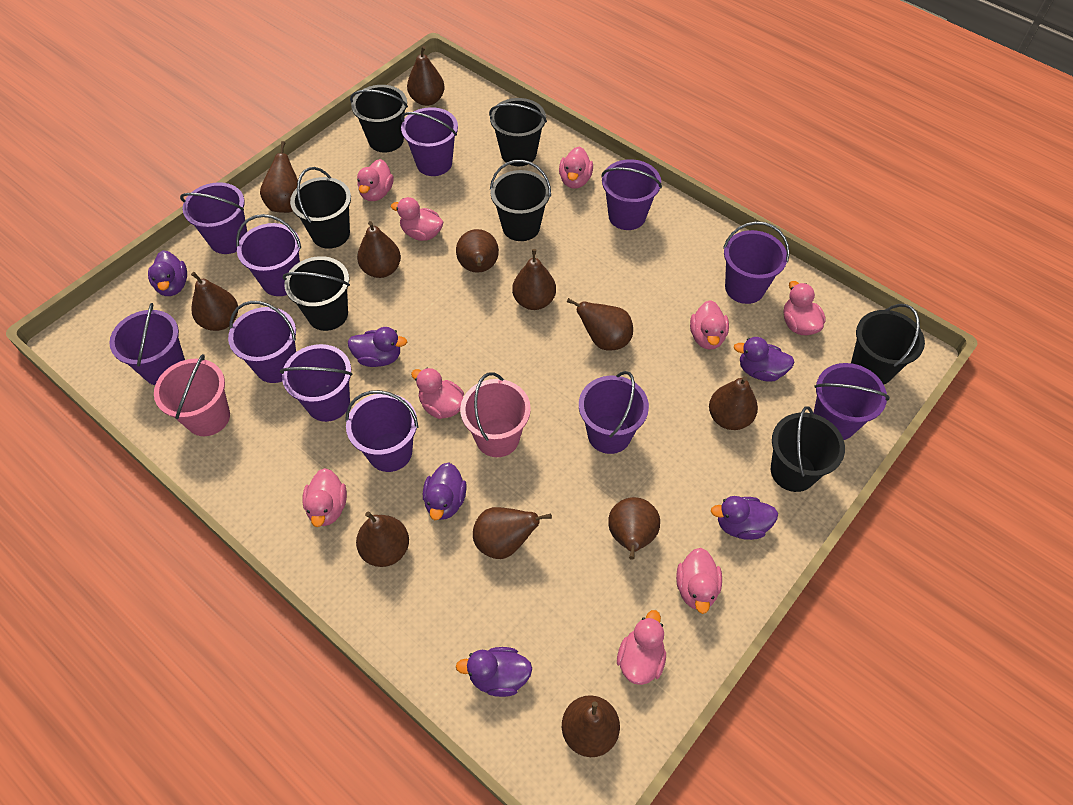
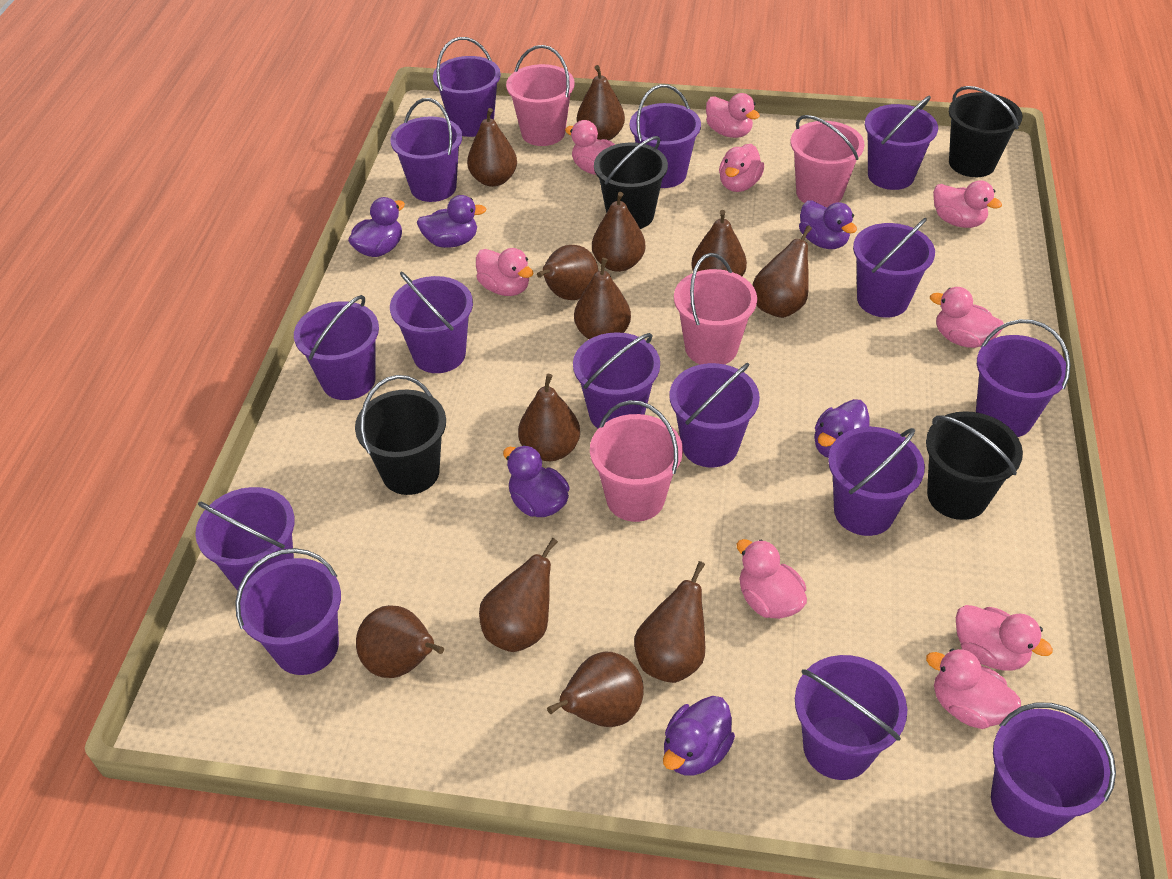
black bucket: 7 -> 4
pink bucket: 2 -> 4
purple bucket: 11 -> 15

